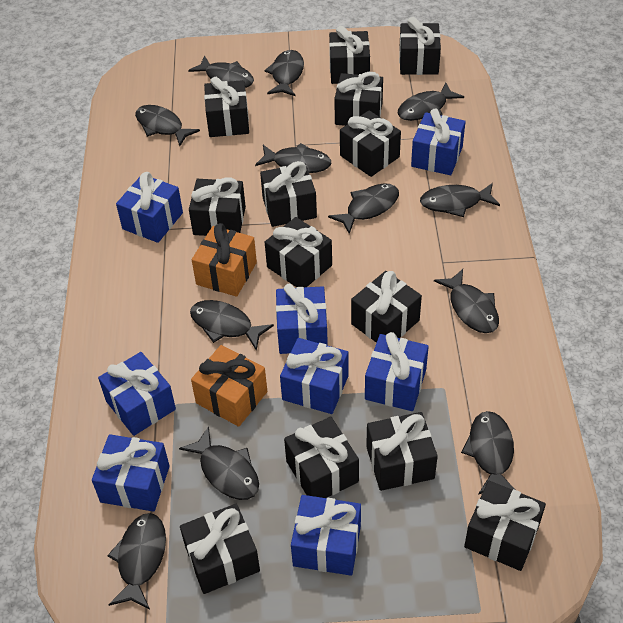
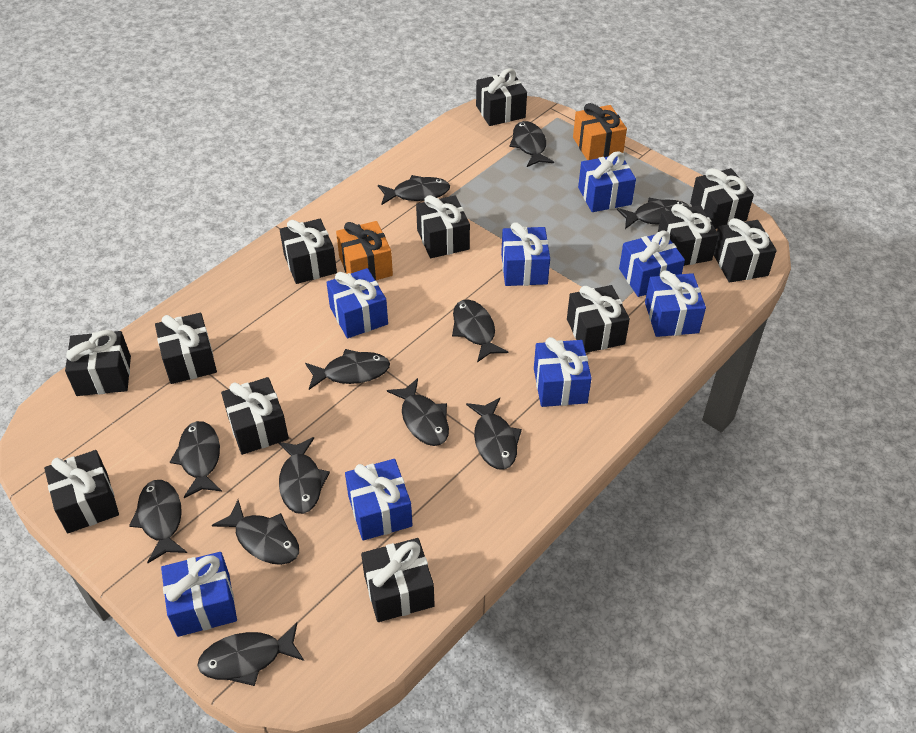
black gift: 13 -> 12

